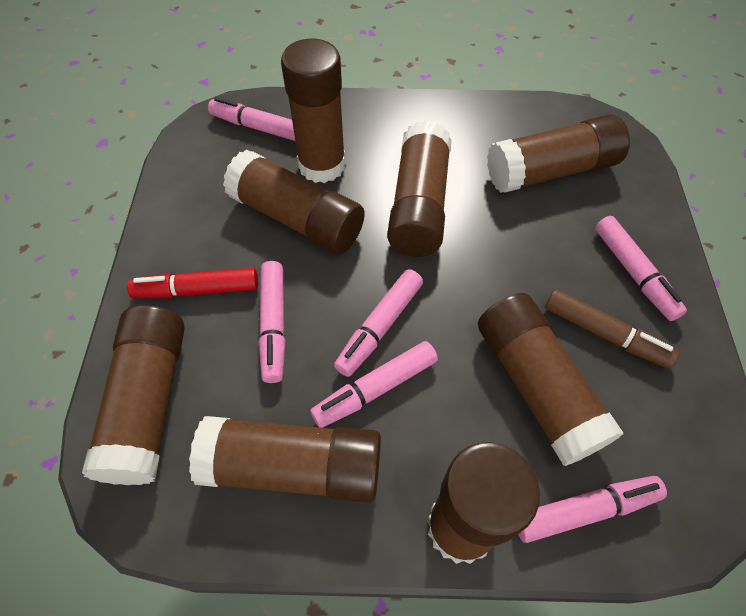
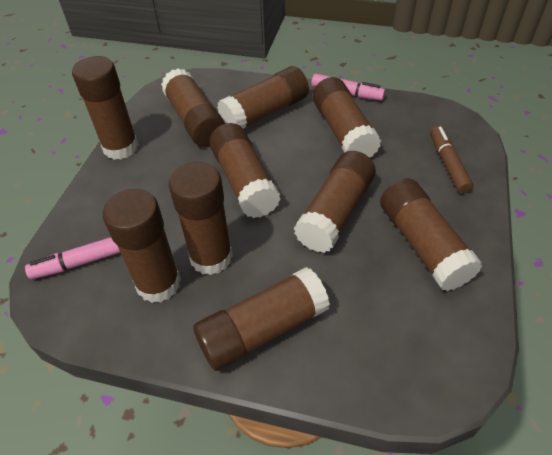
brown glue stick: 8 -> 10
pink marker: 6 -> 2
red marker: 1 -> 0

